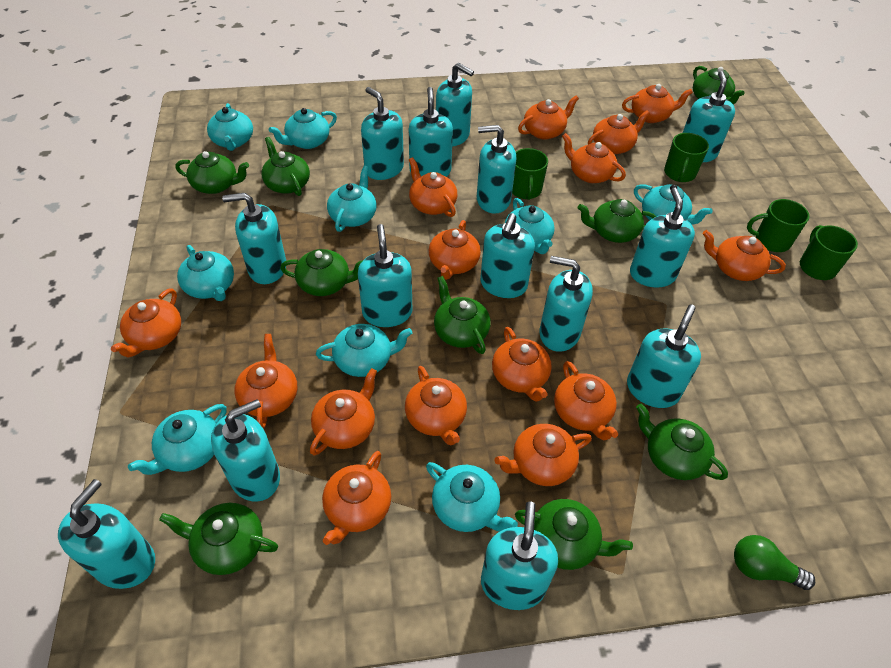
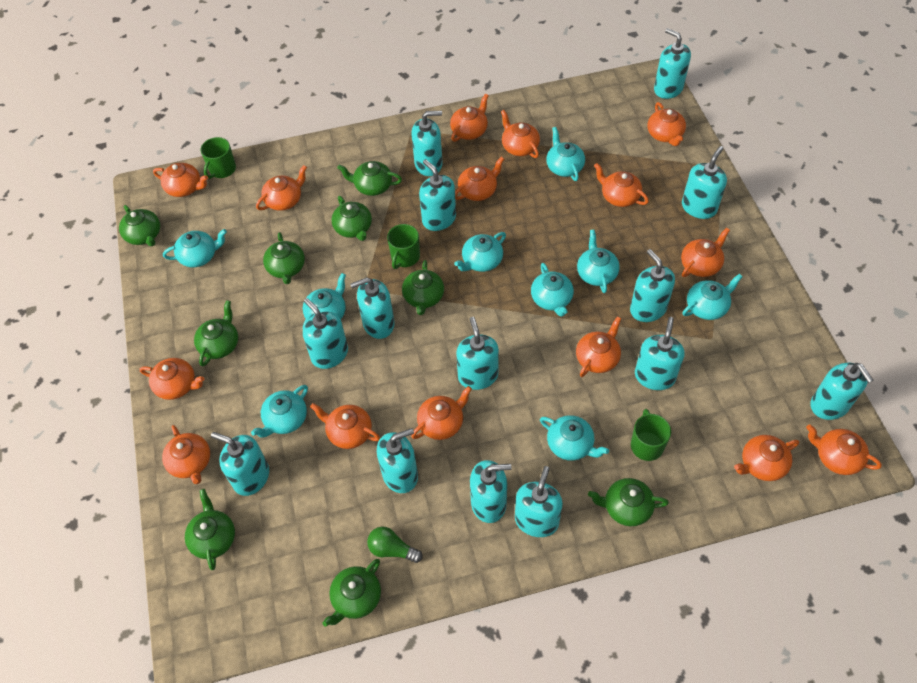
green mug: 4 -> 3

